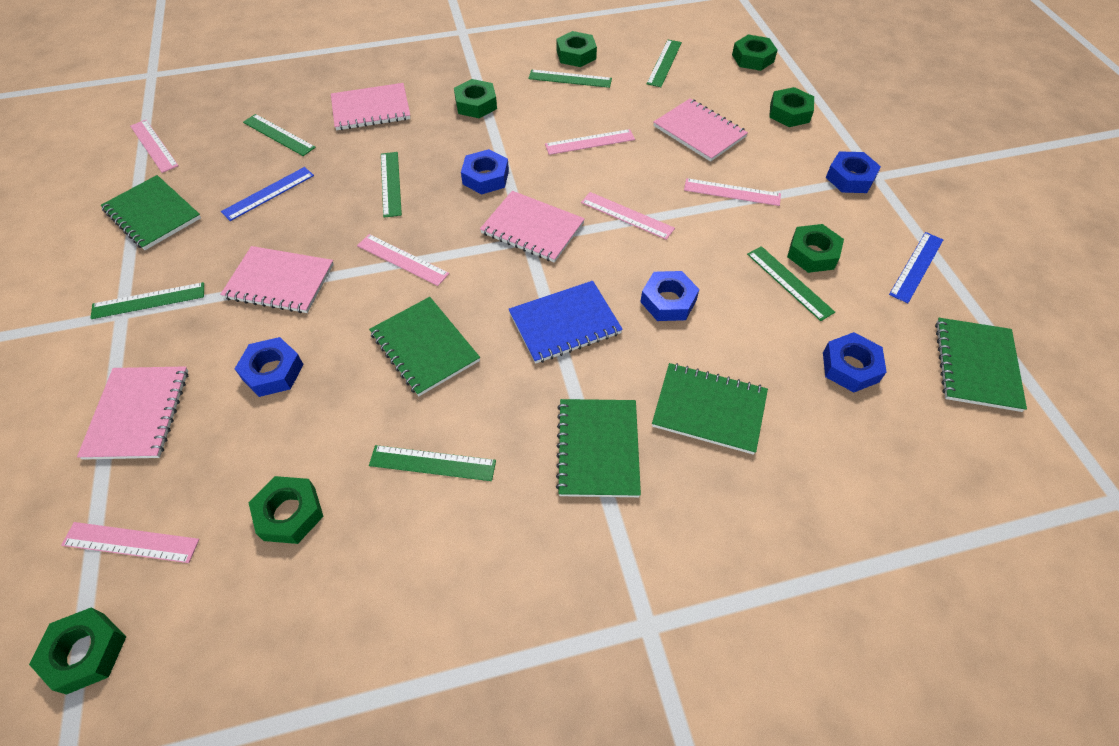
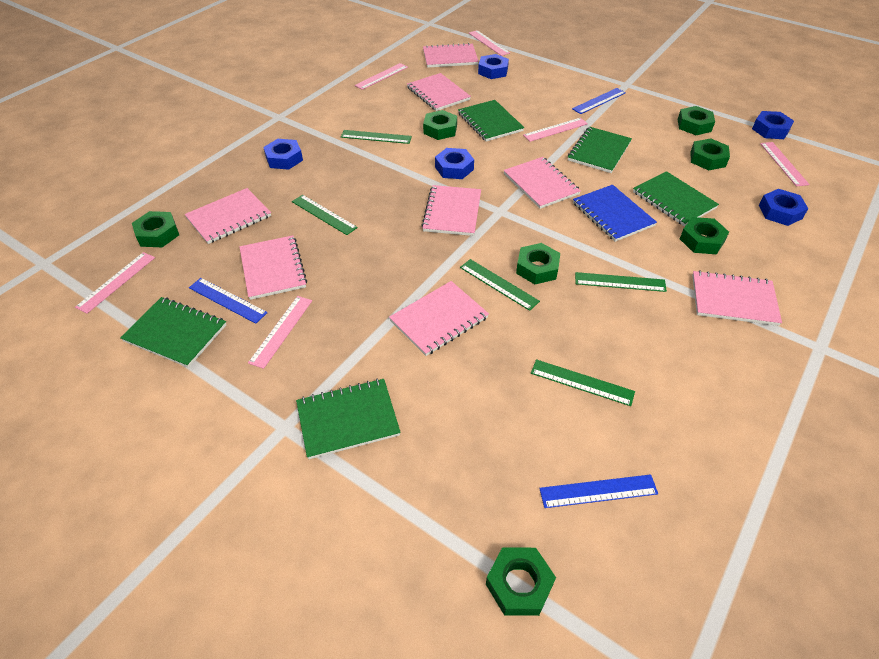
blue ruler: 2 -> 3
green ruler: 7 -> 5
pink notebook: 5 -> 8

